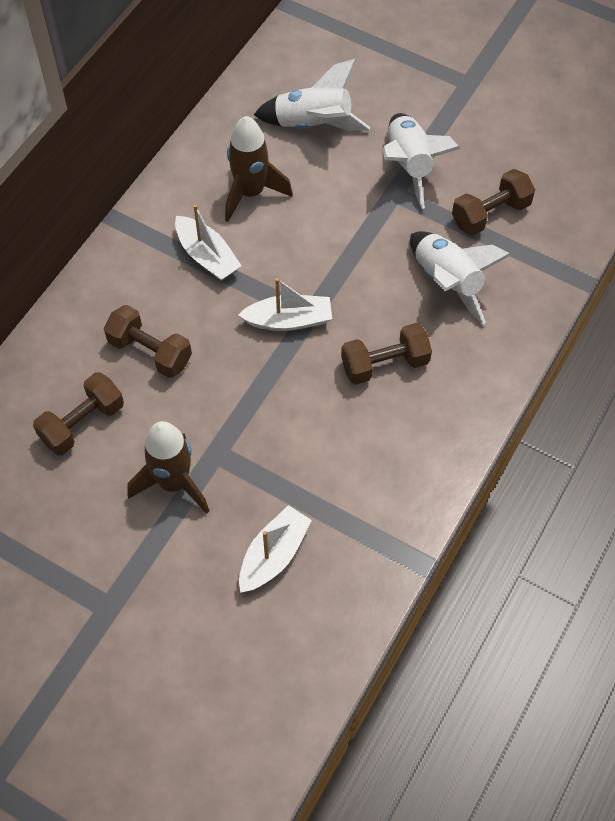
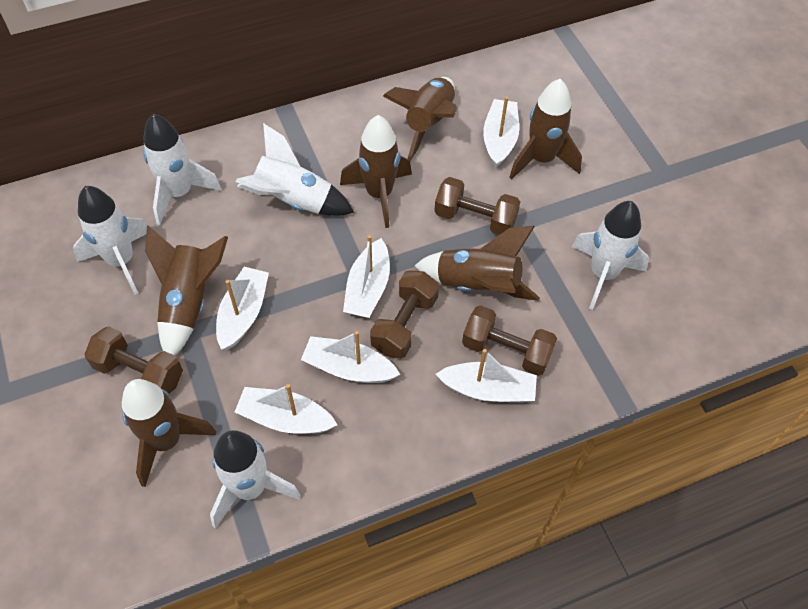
brown rocket: 2 -> 6
white boat: 3 -> 6
white rocket: 3 -> 5

